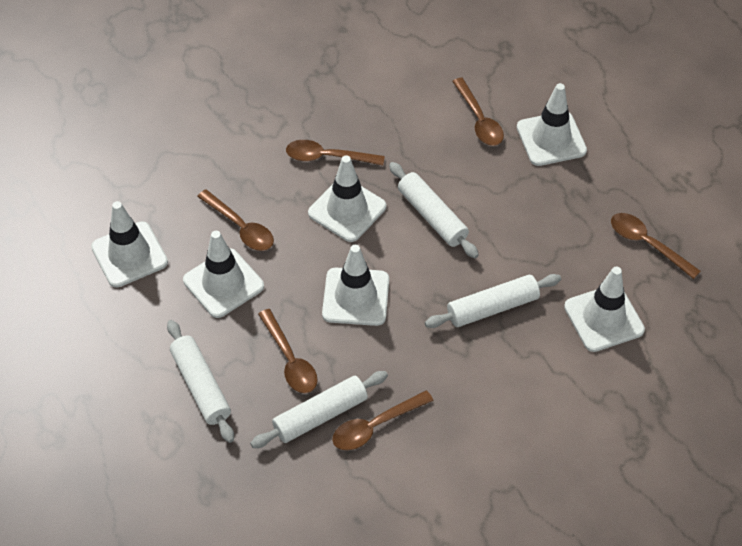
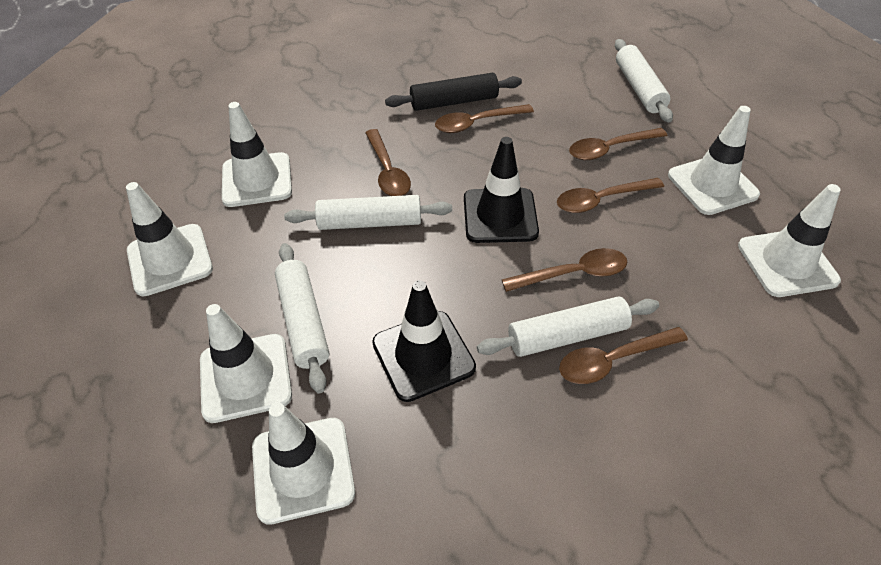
black rolling pin: 0 -> 1
black traffic cone: 0 -> 2

